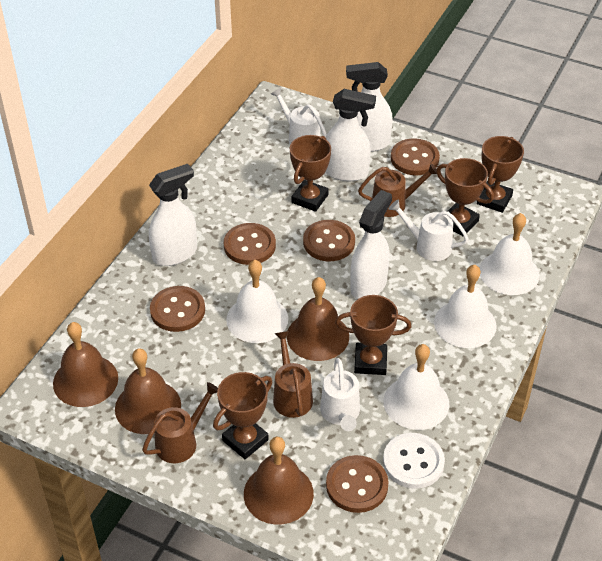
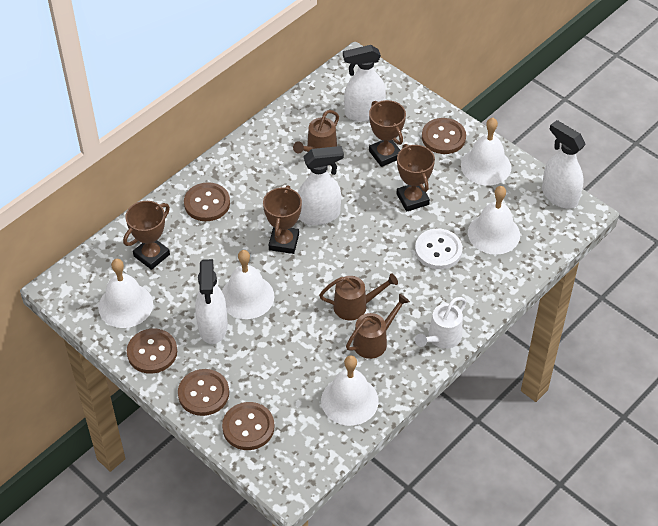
brown bell: 4 -> 0
brown trophy: 5 -> 4
white bell: 4 -> 5
white watering can: 3 -> 1

